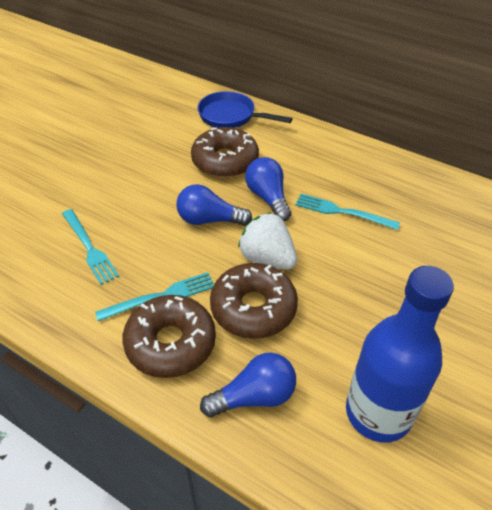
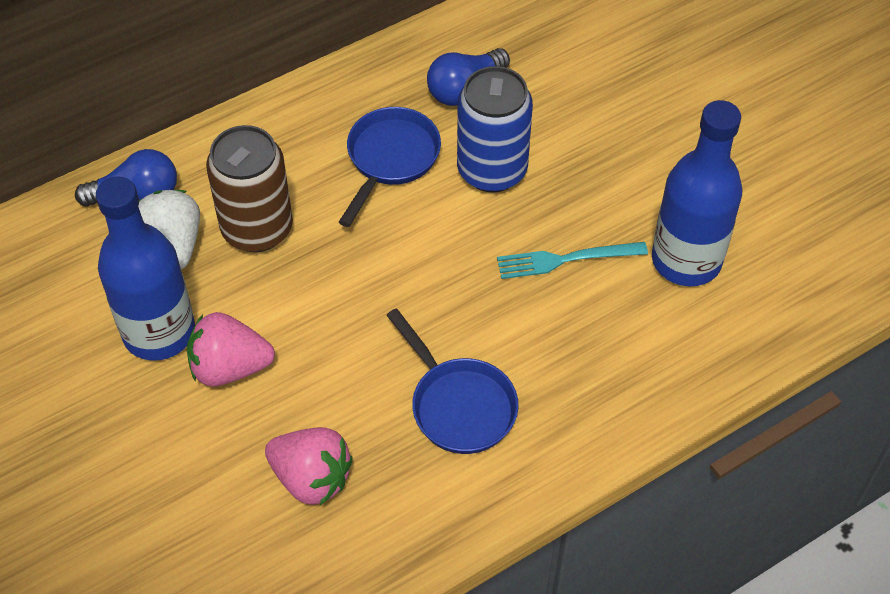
blue bottle: 1 -> 2
blue can: 0 -> 1
blue light bulb: 3 -> 2
blue pan: 1 -> 2
brown can: 0 -> 1
brown donut: 3 -> 0
pink strawberry: 0 -> 2
turquoise fork: 3 -> 1

